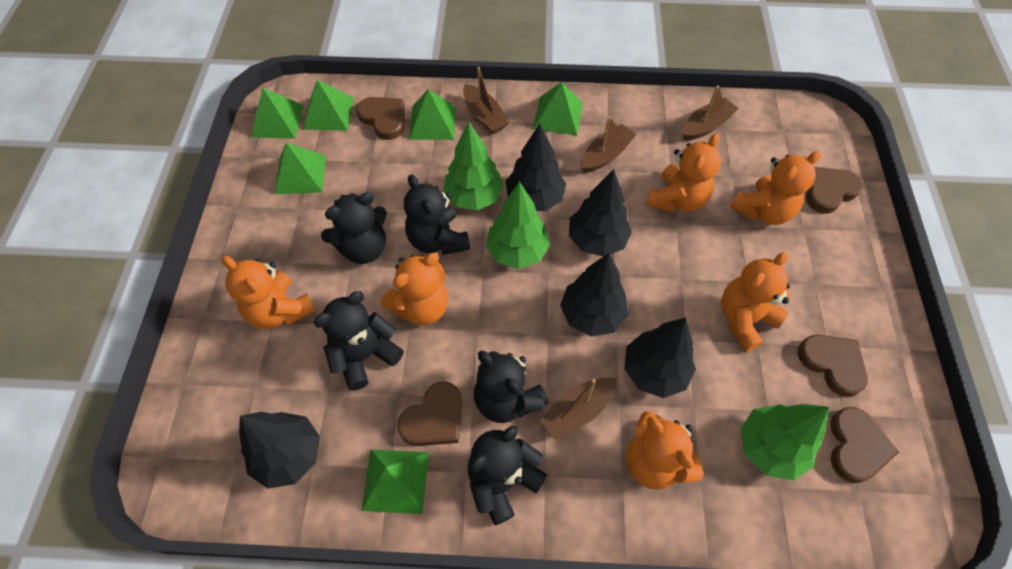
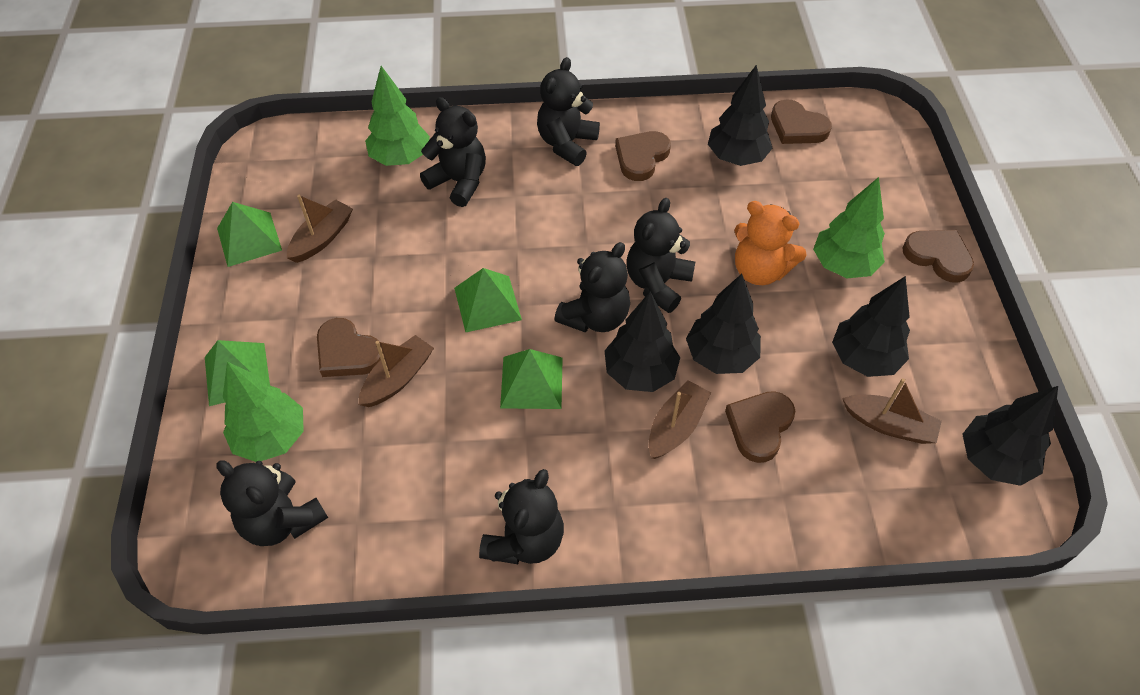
black teddy bear: 5 -> 6
green pyramid: 6 -> 4
orange teddy bear: 6 -> 1

